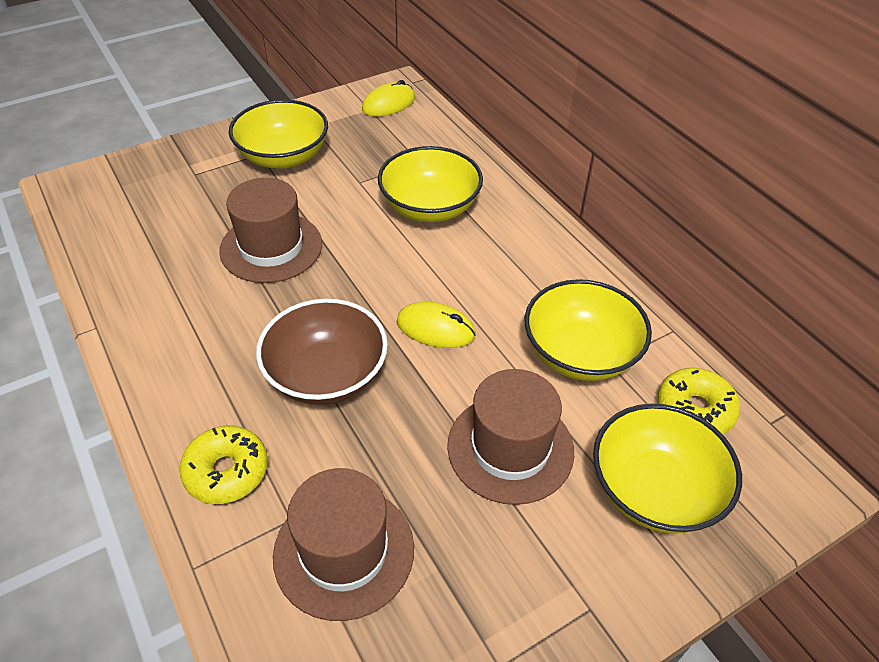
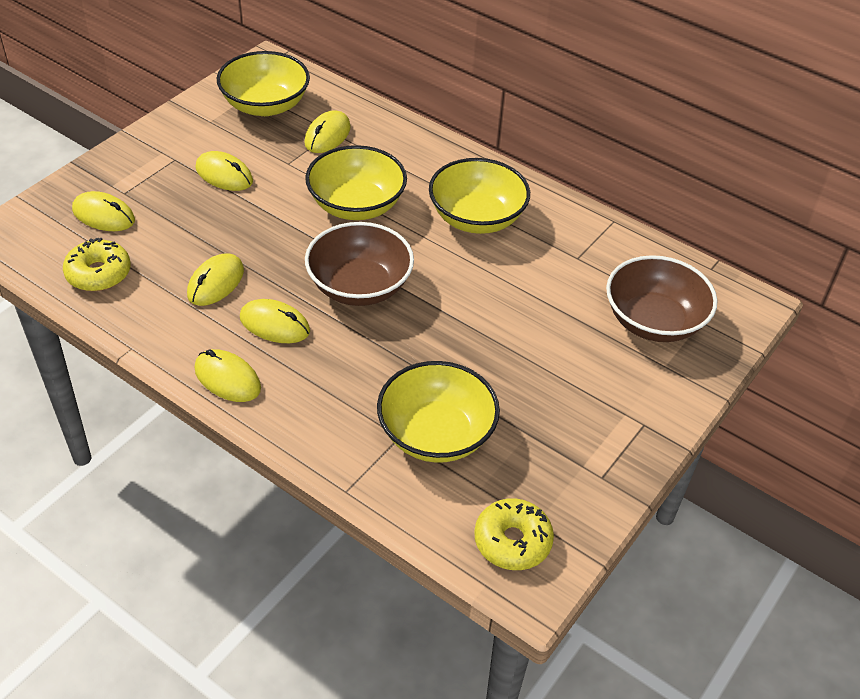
brown bowl: 1 -> 2
brown hat: 3 -> 0
yellow mouse: 2 -> 6

